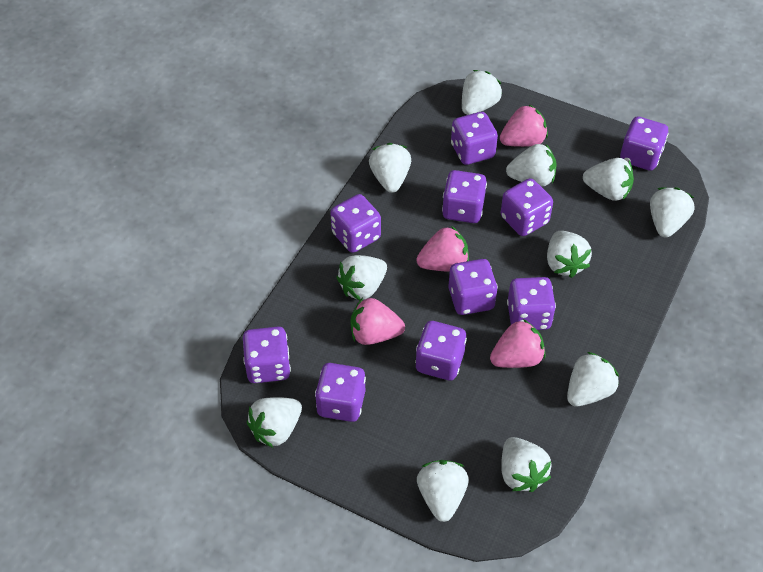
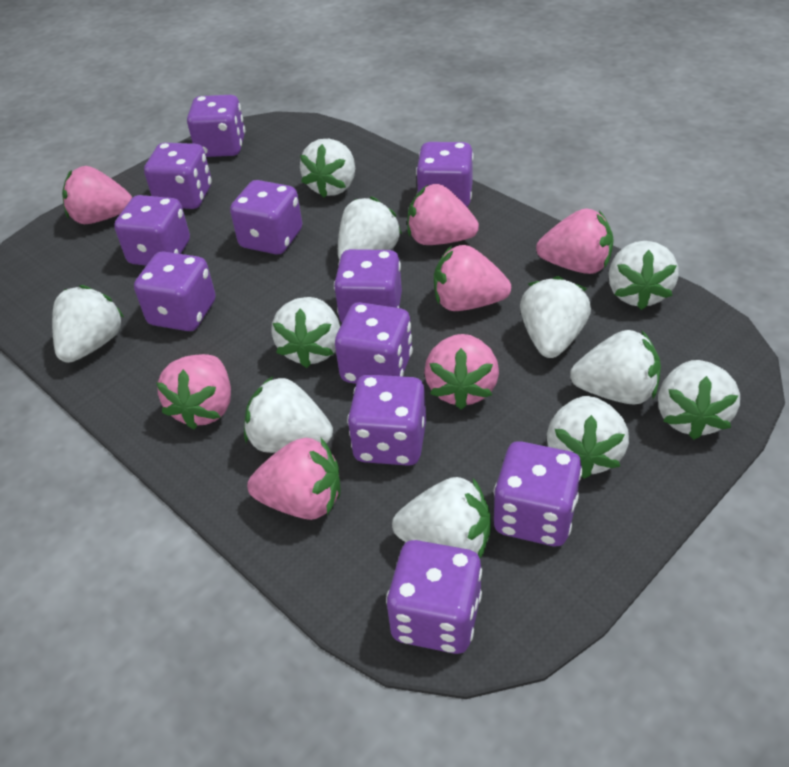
pink strawberry: 4 -> 7
purple dice: 10 -> 11

